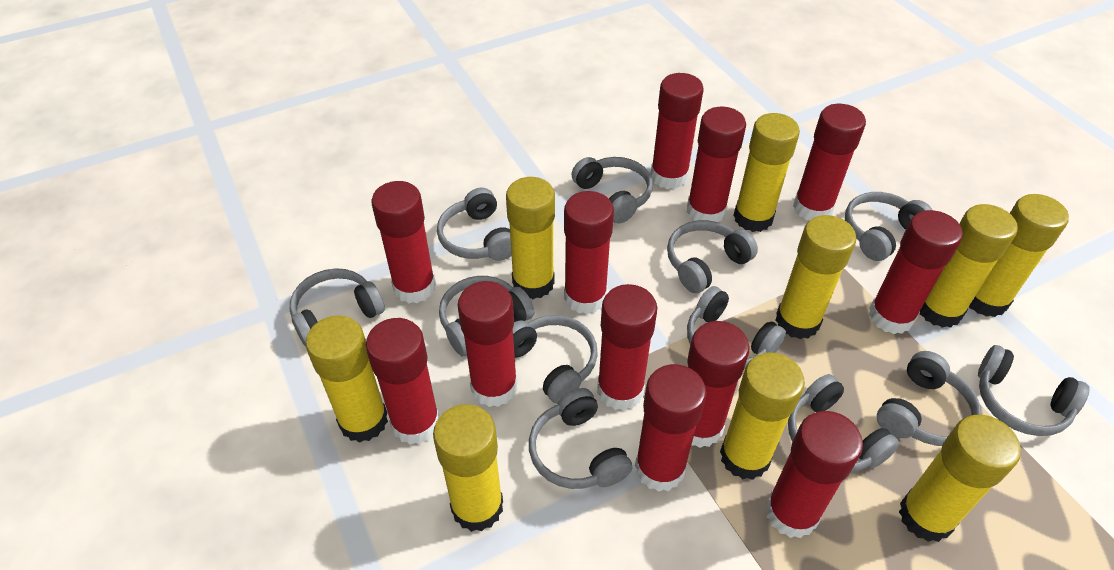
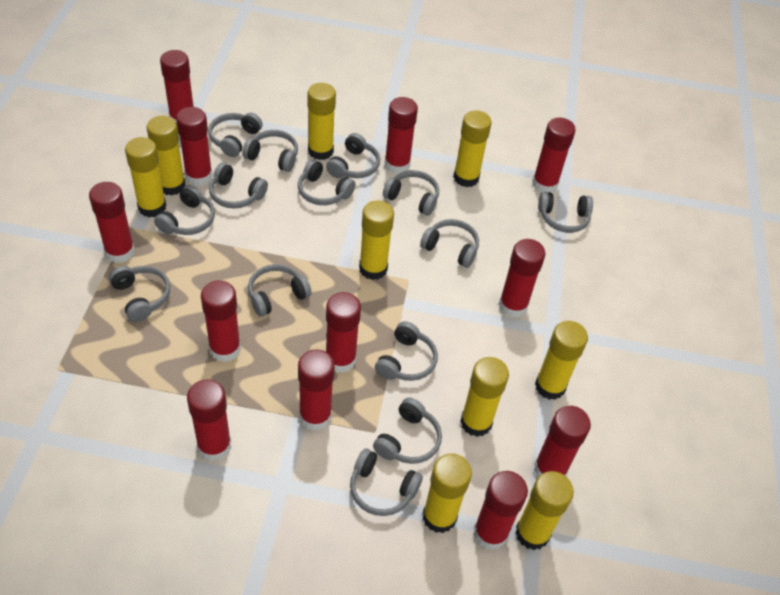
grey headphones: 12 -> 14

